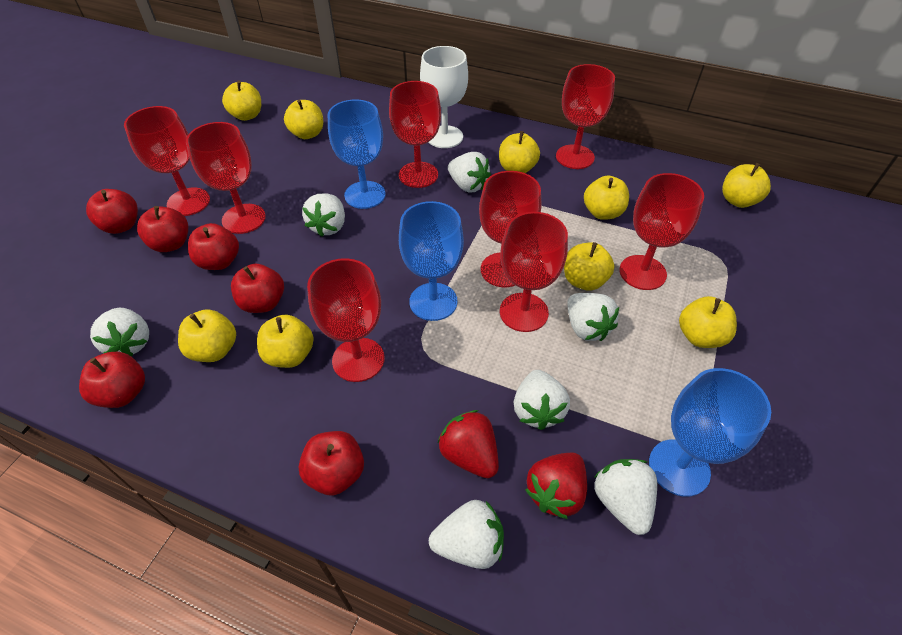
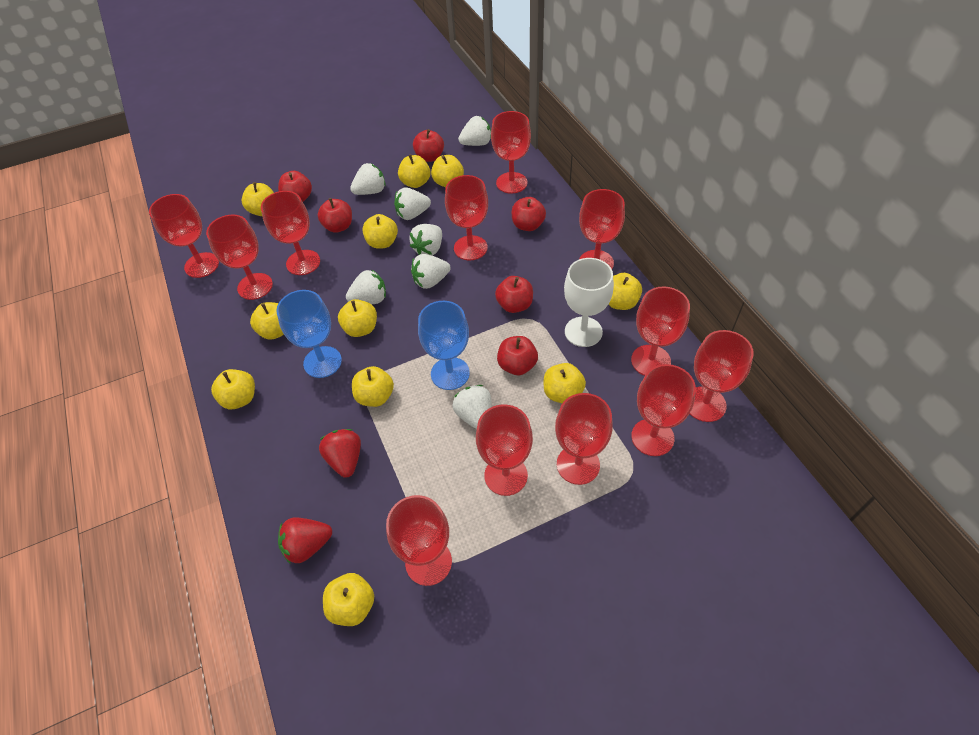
blue goblet: 3 -> 2
red goblet: 8 -> 12
yellow apple: 9 -> 11

